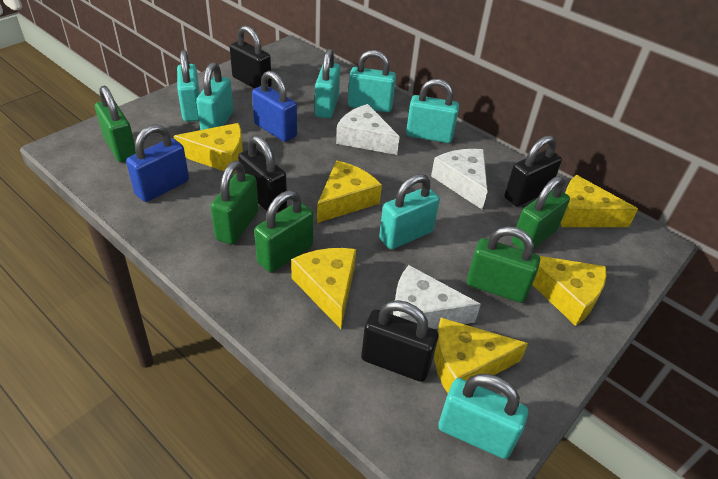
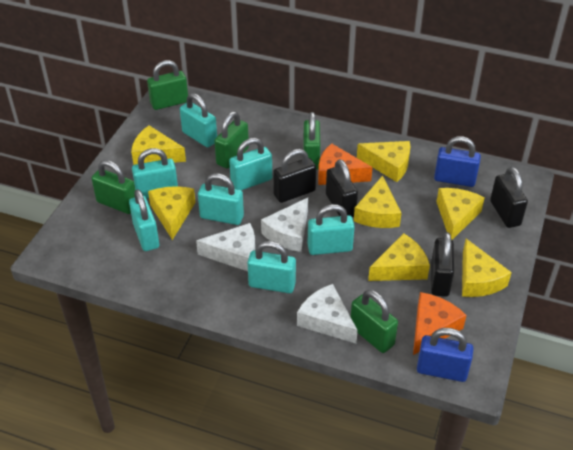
orange cheese: 0 -> 2
yellow cheese: 6 -> 7

